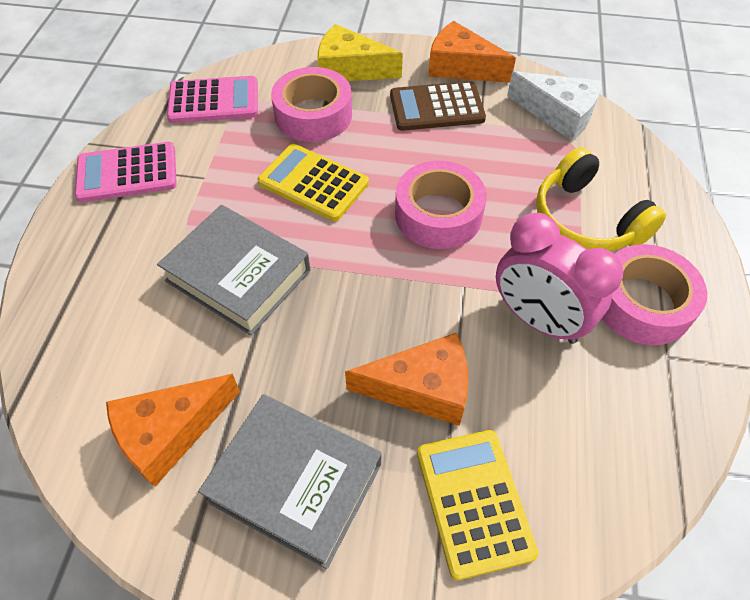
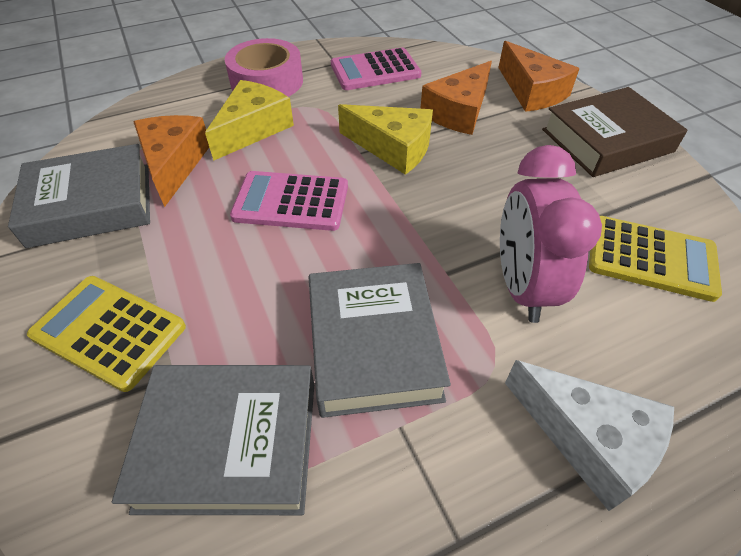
brown book: 0 -> 1
brown calculator: 1 -> 0
grey book: 2 -> 3
pink tape: 3 -> 1
yellow cheese: 1 -> 2
yellow headphones: 1 -> 0

